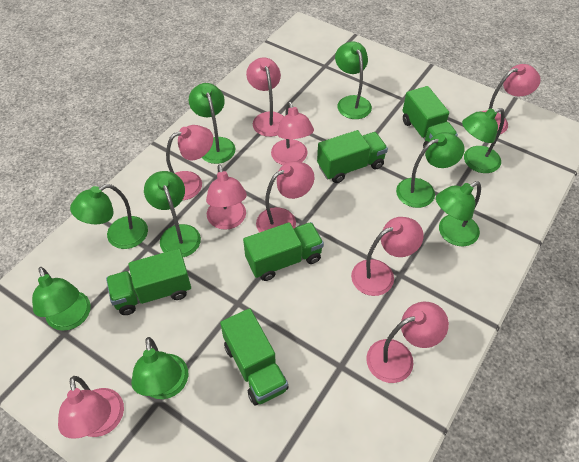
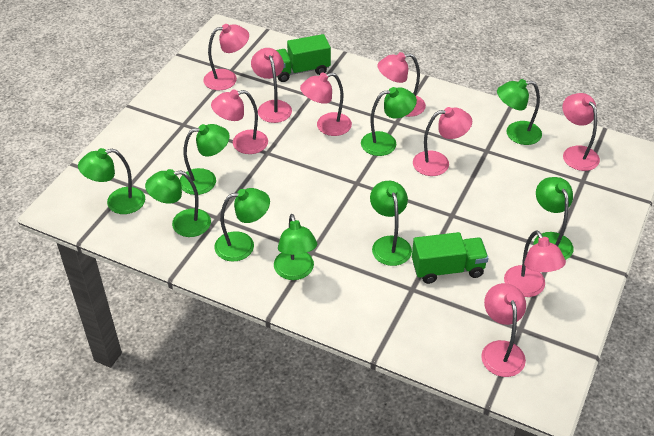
green truck: 5 -> 2

